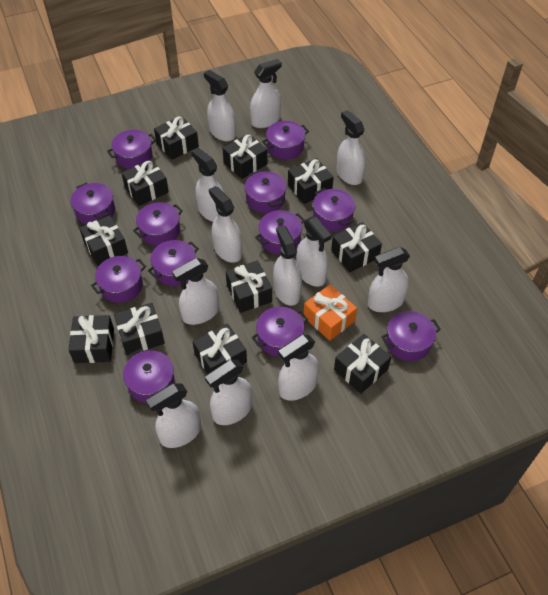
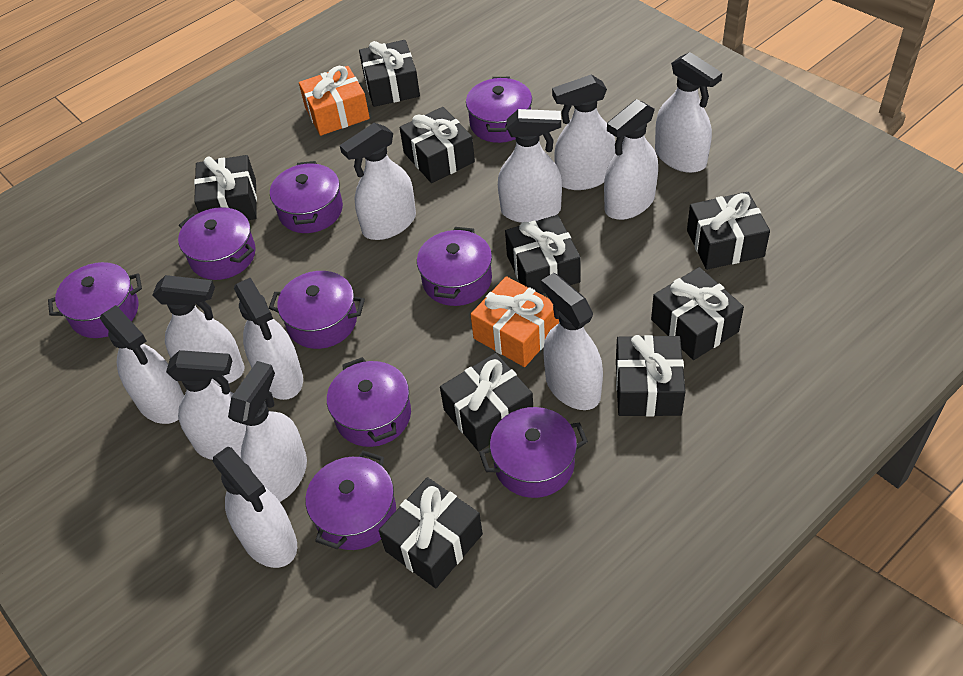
black gift: 11 -> 9
orange gift: 1 -> 2
purple pot: 12 -> 9

